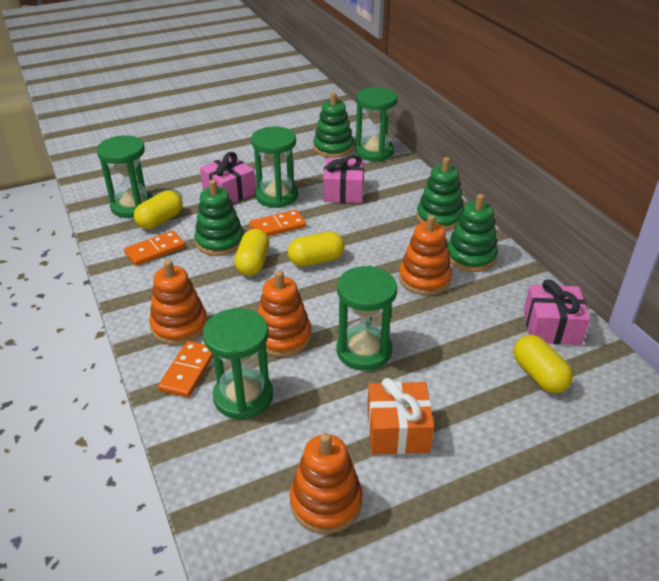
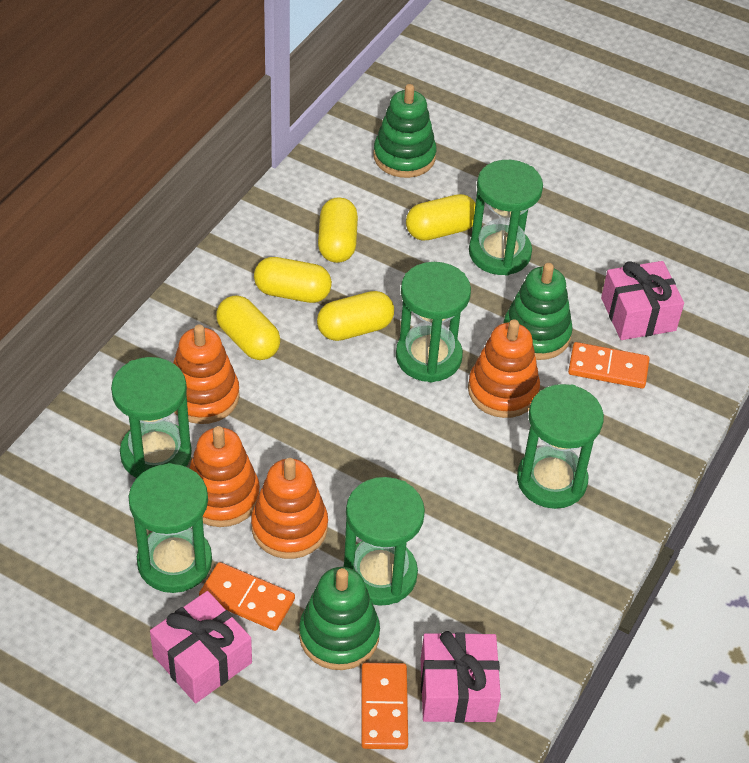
green hourglass: 5 -> 6
green stacking toy: 4 -> 3
orange gift: 1 -> 0
yellow capsule: 4 -> 5

